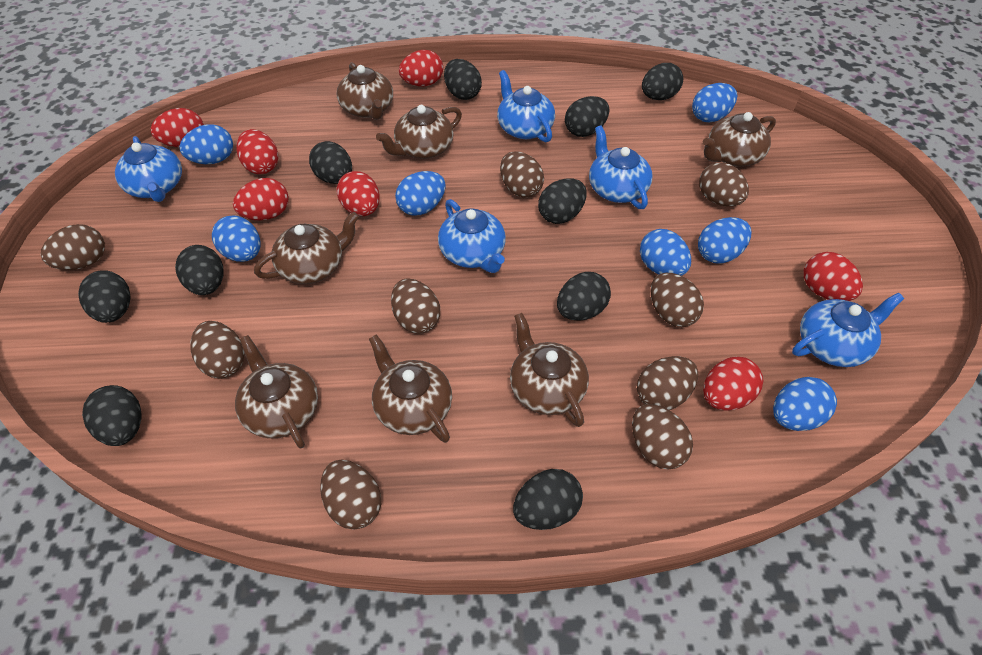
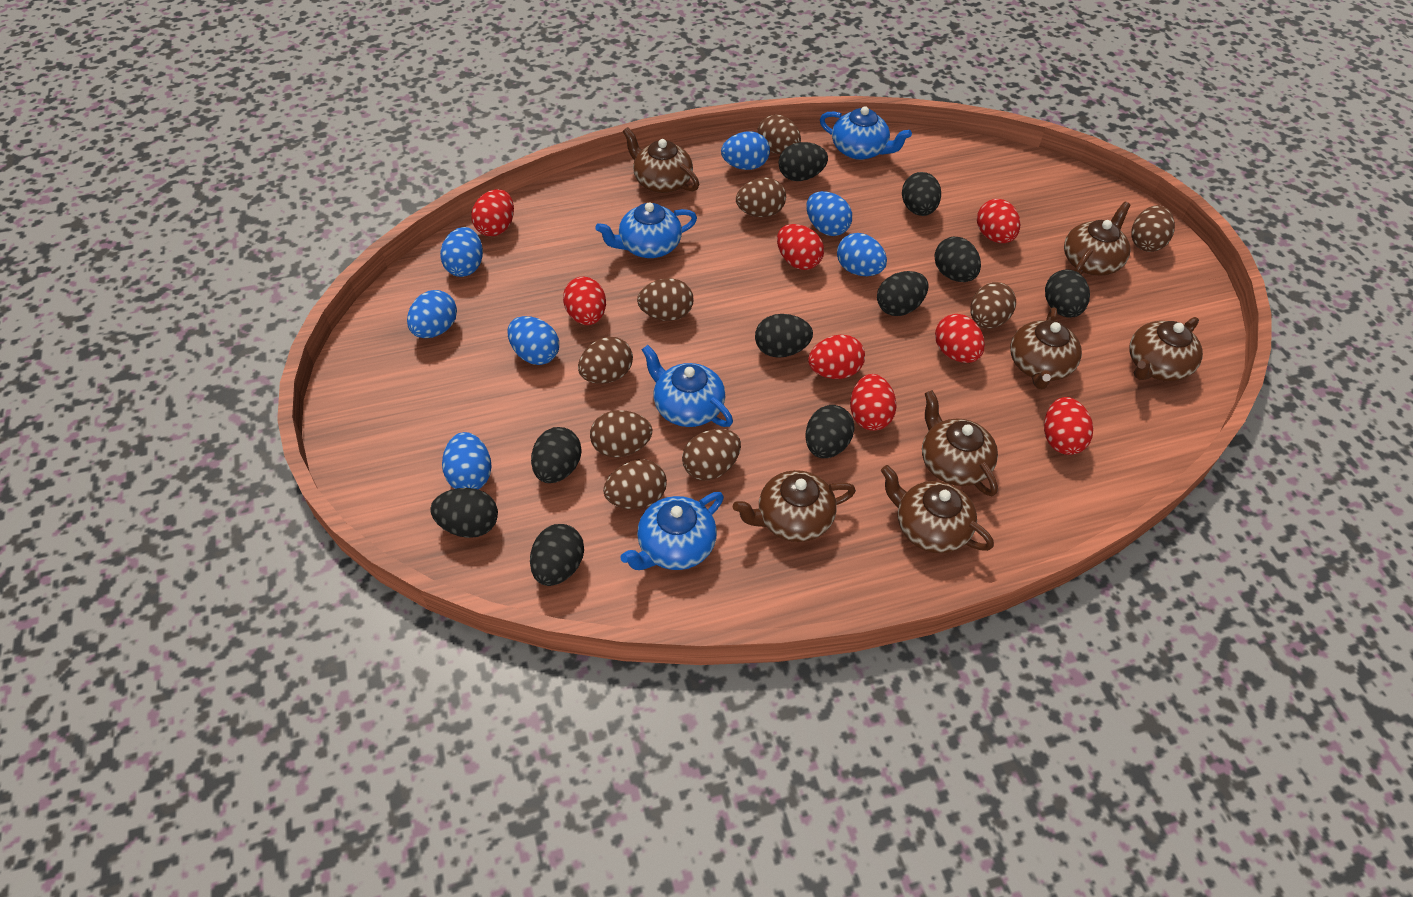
blue teapot: 5 -> 4
red egg: 7 -> 8

